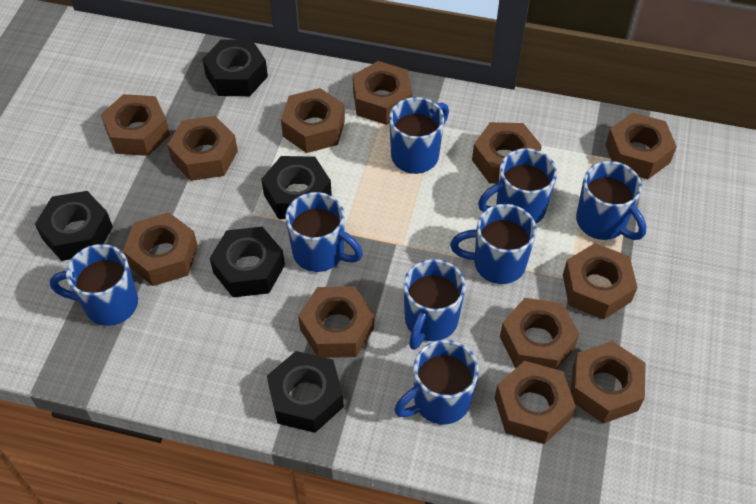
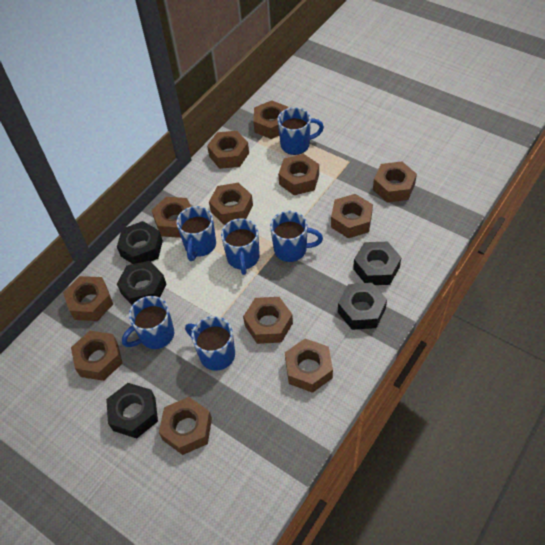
blue mug: 8 -> 6

